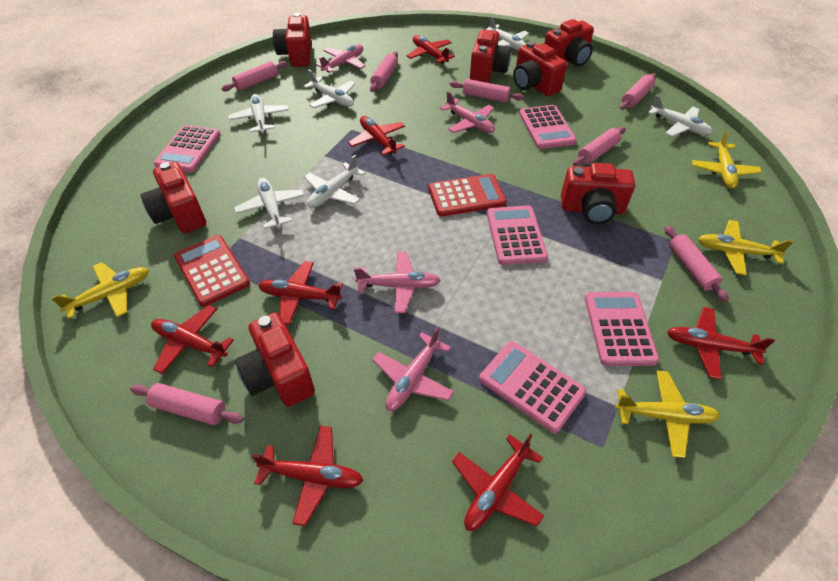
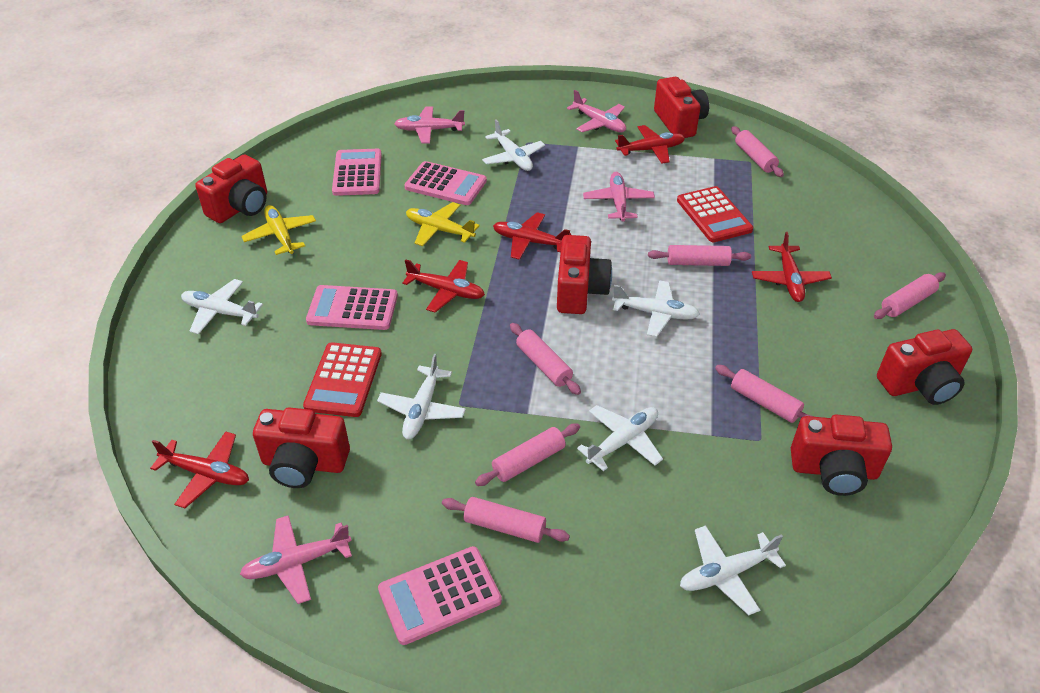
pink calculator: 5 -> 4
red camera: 7 -> 6
red plane: 7 -> 5
yellow plane: 4 -> 2

